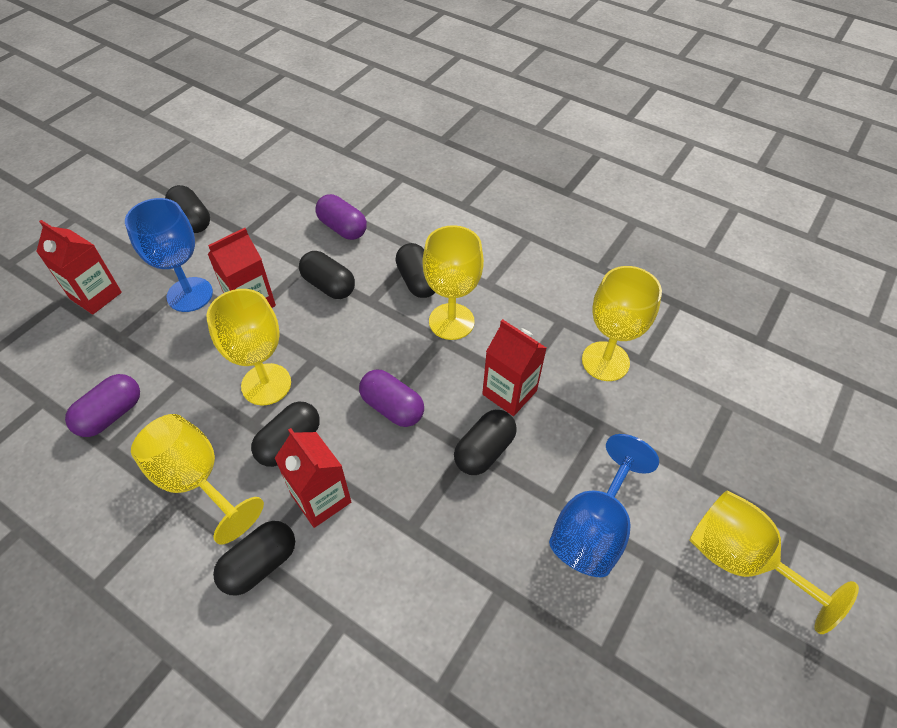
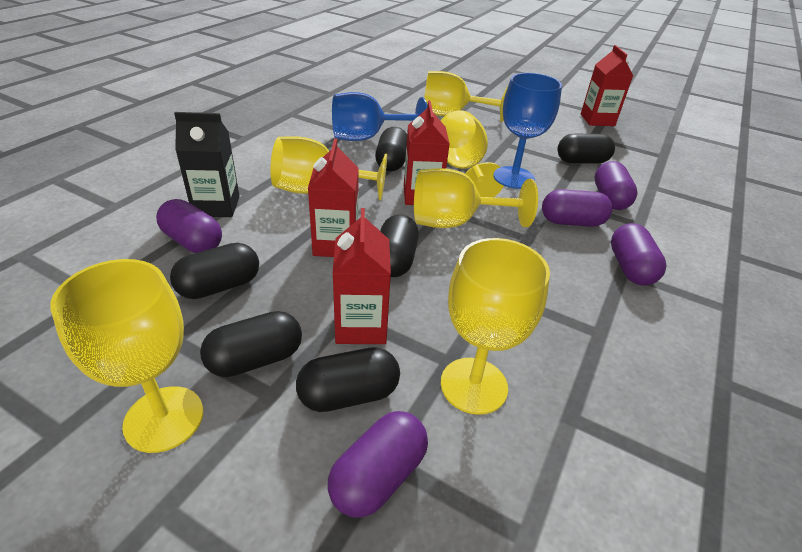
black carton: 0 -> 1
purple capsule: 3 -> 5
yellow goblet: 5 -> 6

